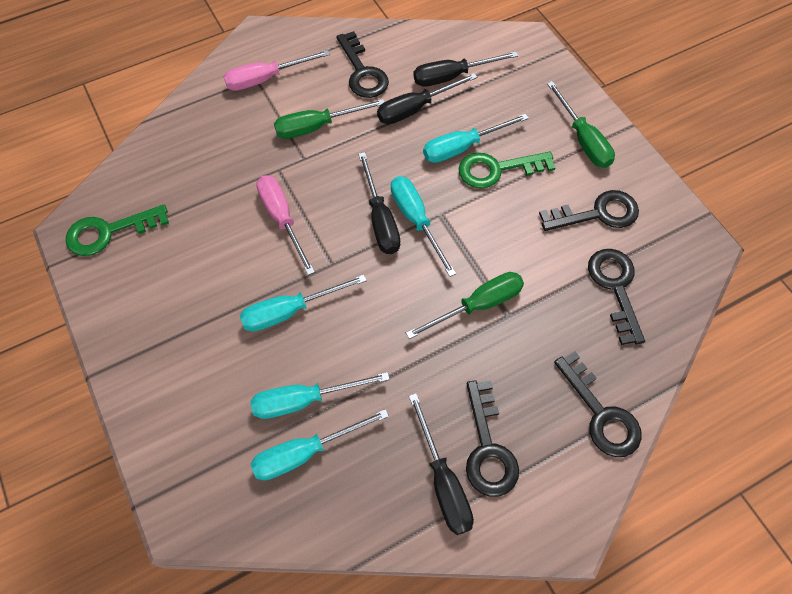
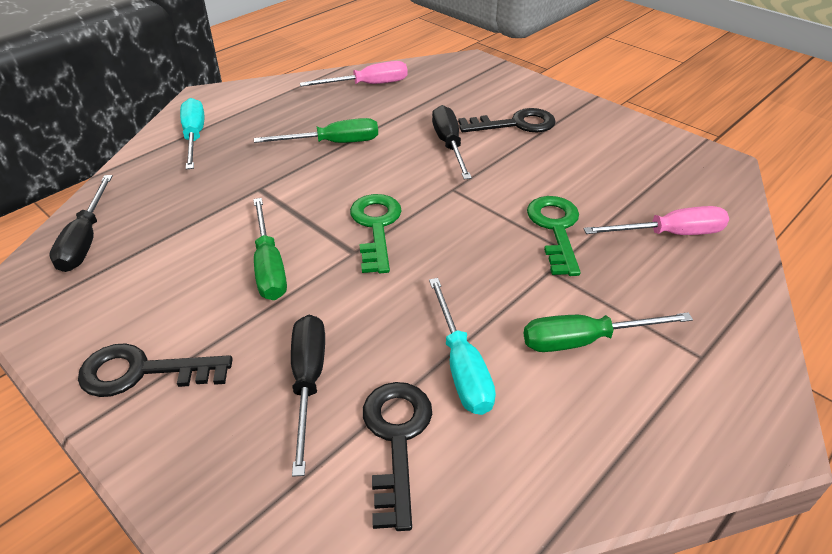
black key: 5 -> 3
black screwdriver: 4 -> 3
turquoise screwdriver: 5 -> 2

